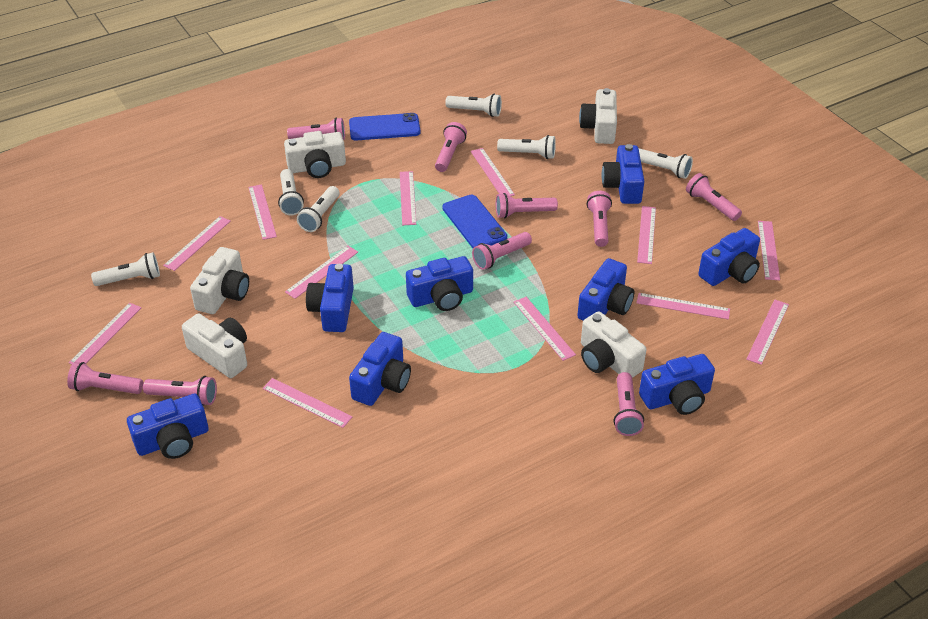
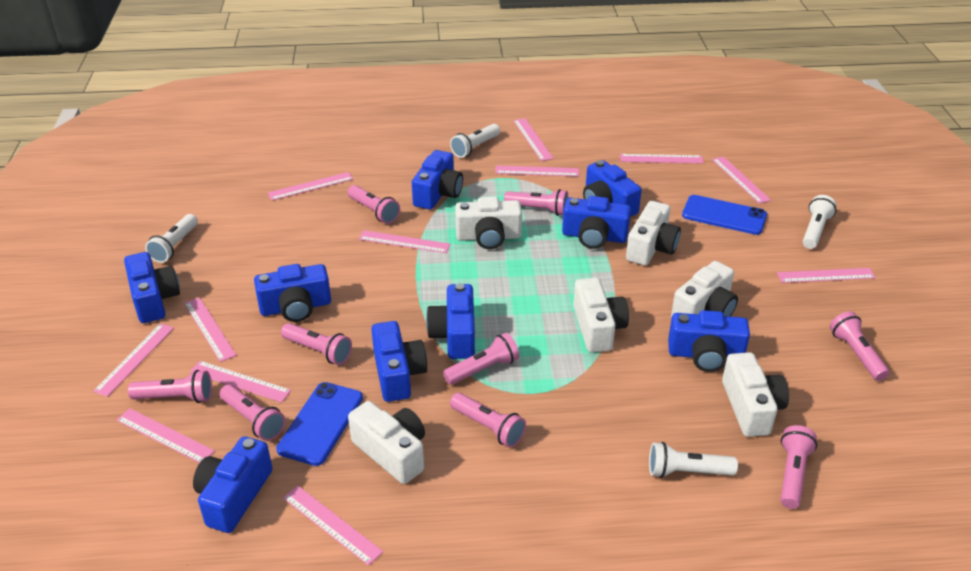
blue camera: 8 -> 9
white camera: 5 -> 6
white flashlight: 6 -> 4

